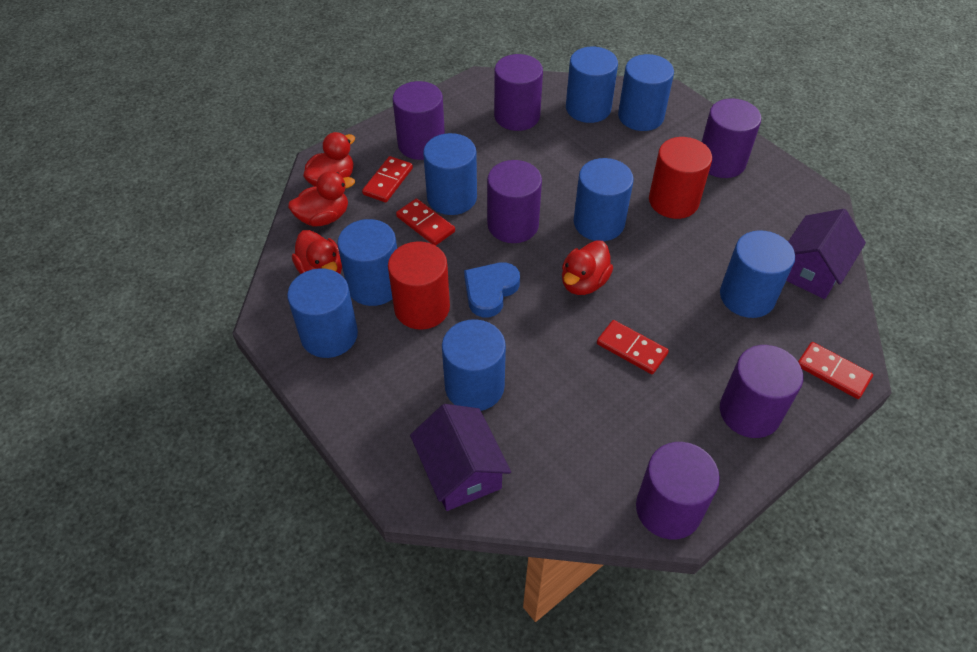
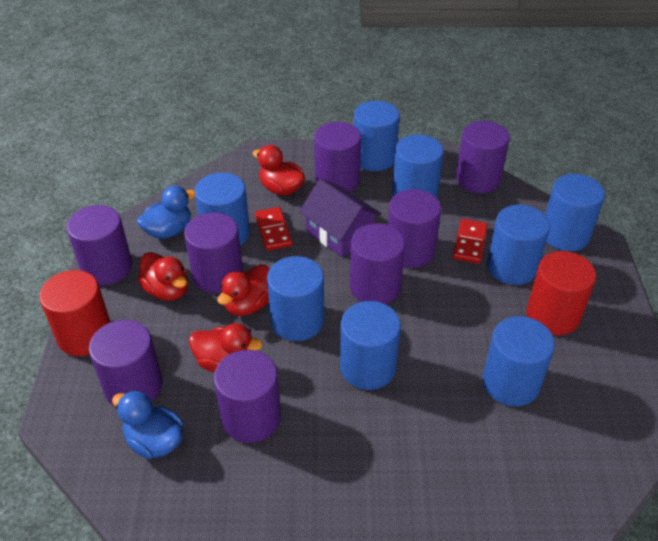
blue duck: 0 -> 2
blue heart: 1 -> 0
purple cylinder: 6 -> 8
purple house: 2 -> 1
red domino: 4 -> 2

